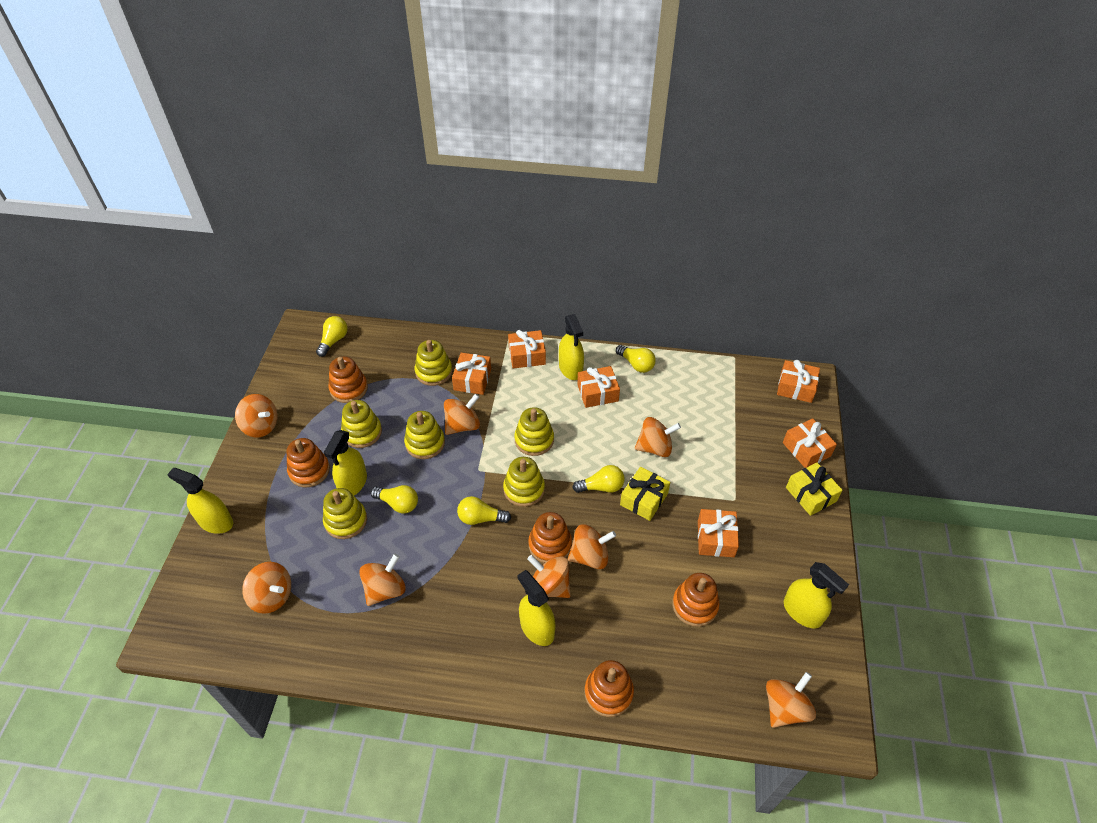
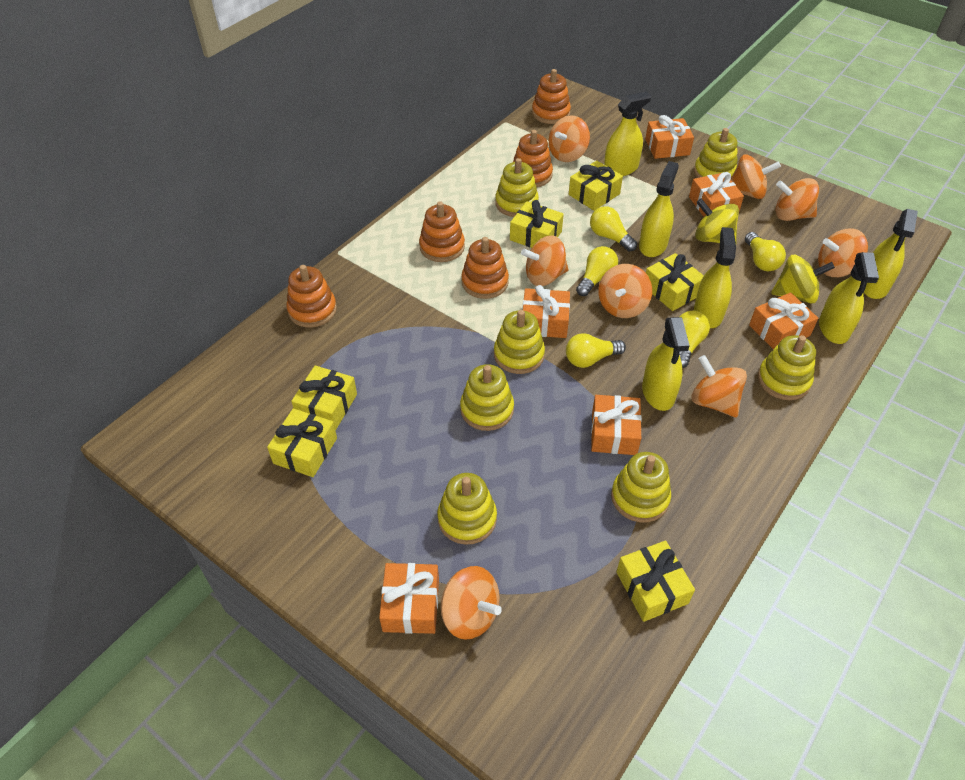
yellow gift: 2 -> 6
yellow spinning top: 0 -> 2
yellow spray bottle: 5 -> 6
yellow stacking toy: 6 -> 7

